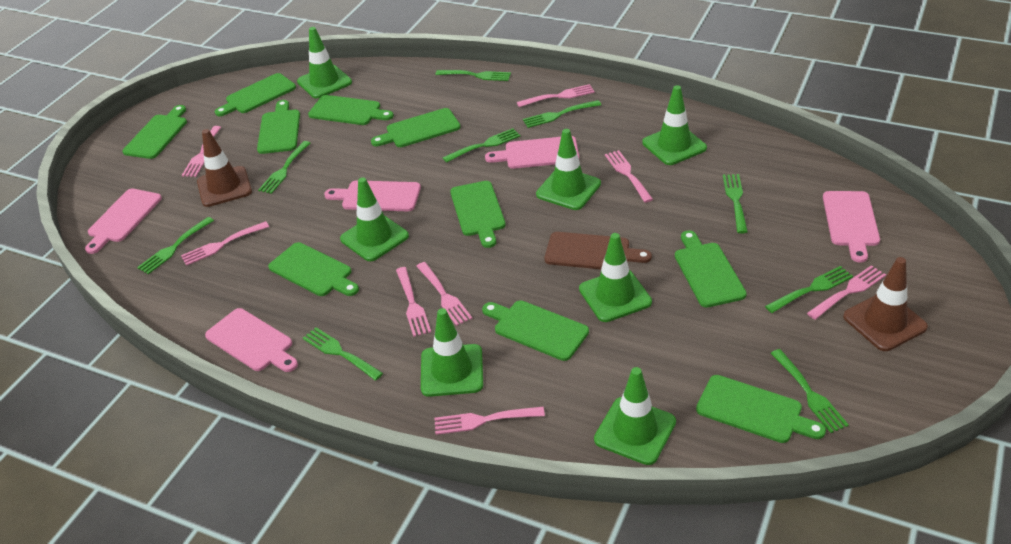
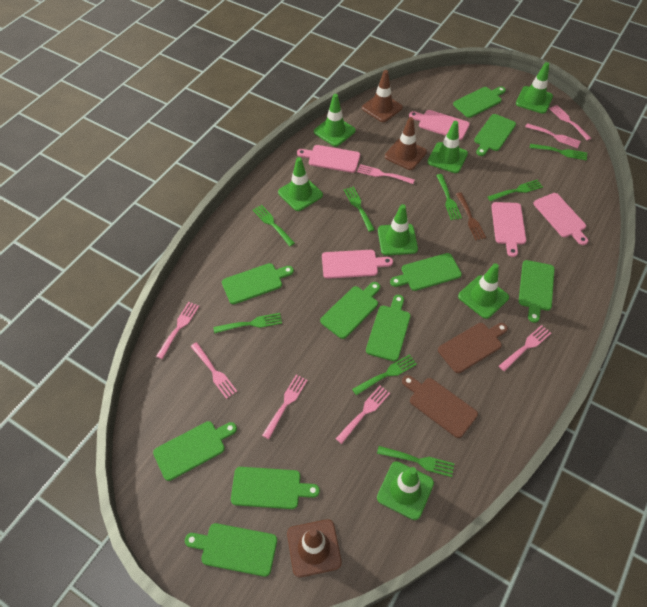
brown cutting board: 1 -> 2
brown fork: 0 -> 1
brown traffic cone: 2 -> 3
green fork: 9 -> 8

